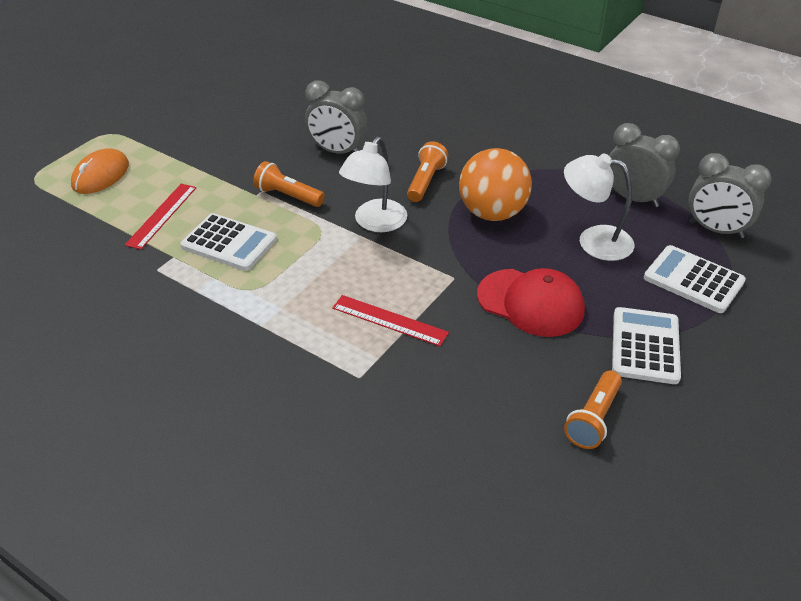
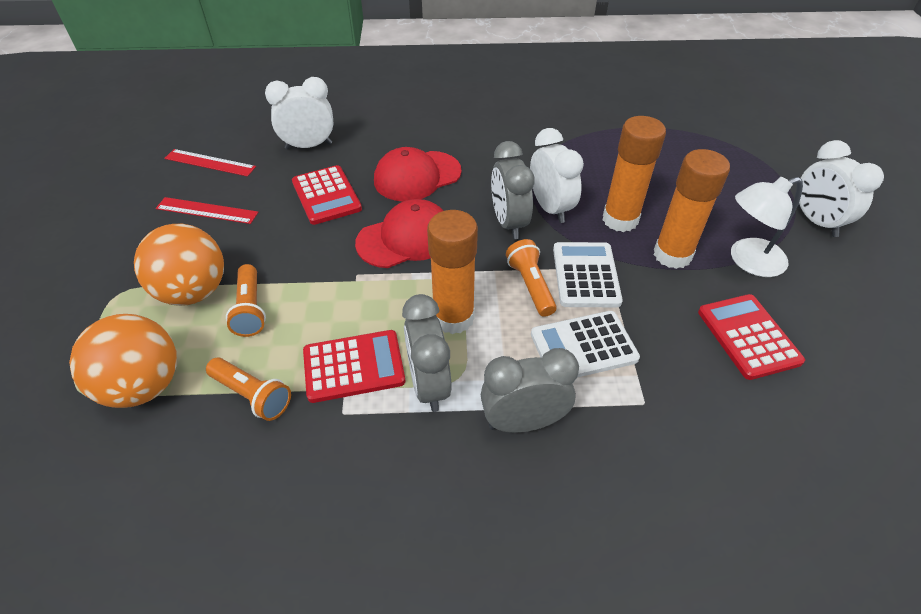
orange ball: 1 -> 2
orange glue stick: 0 -> 3
orange mouse: 1 -> 0
red calculator: 0 -> 3
red cap: 1 -> 2
white calculator: 3 -> 2
white clock: 0 -> 3
white lamp: 2 -> 1

